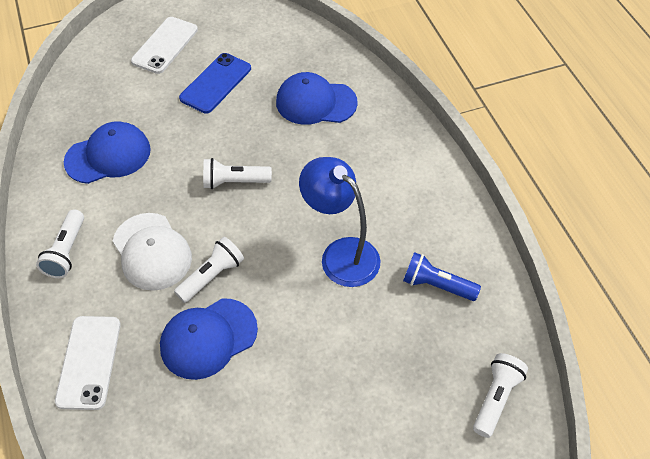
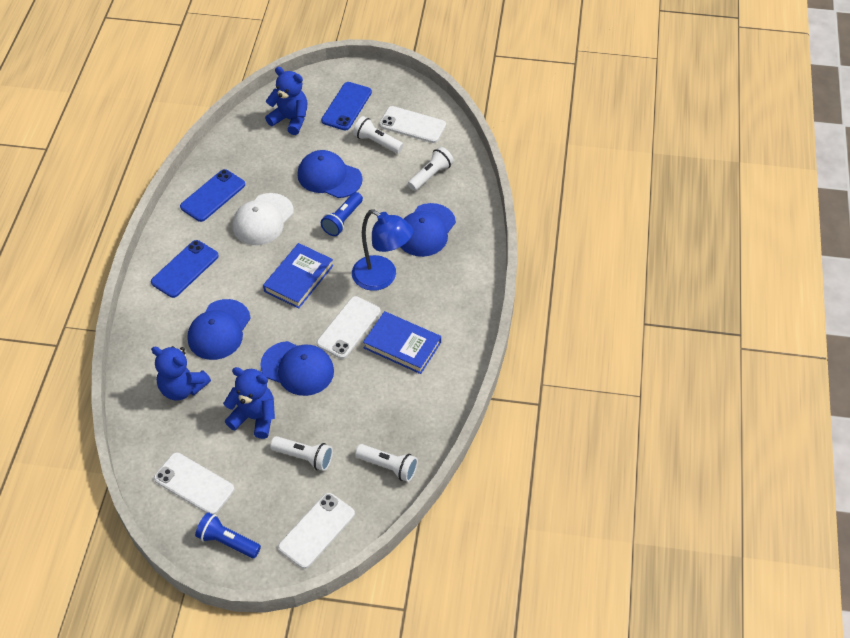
blue book: 0 -> 2
blue cap: 3 -> 4
blue flashlight: 1 -> 2
blue phone: 1 -> 3
blue teddy bear: 0 -> 3
white phone: 2 -> 4

